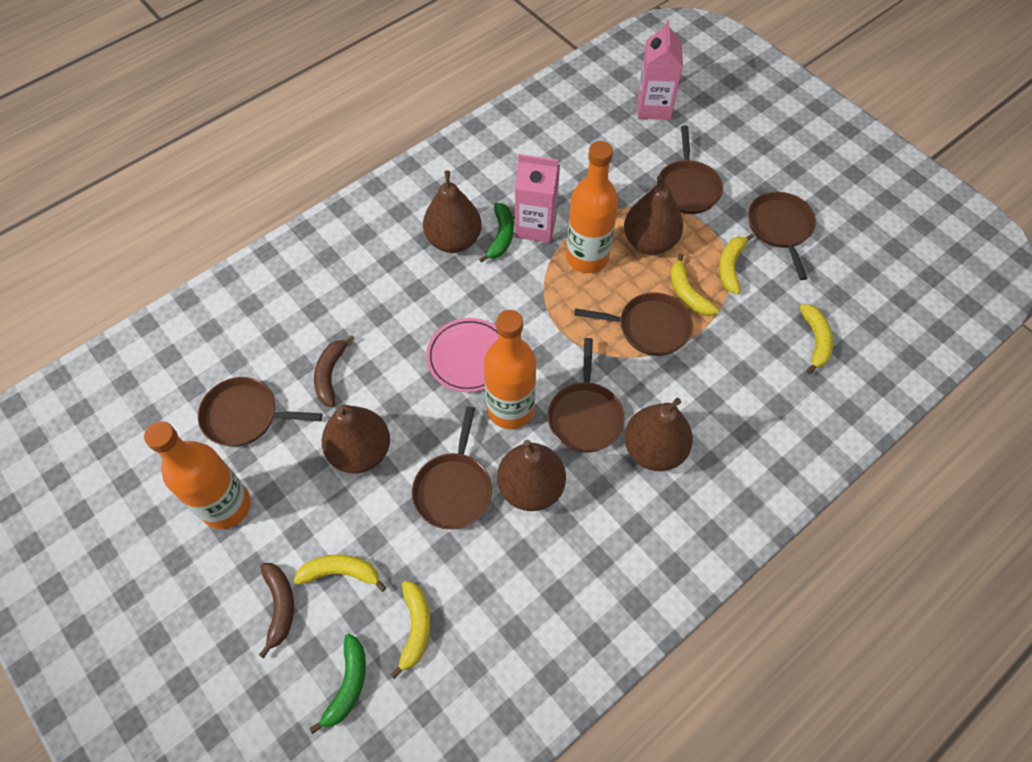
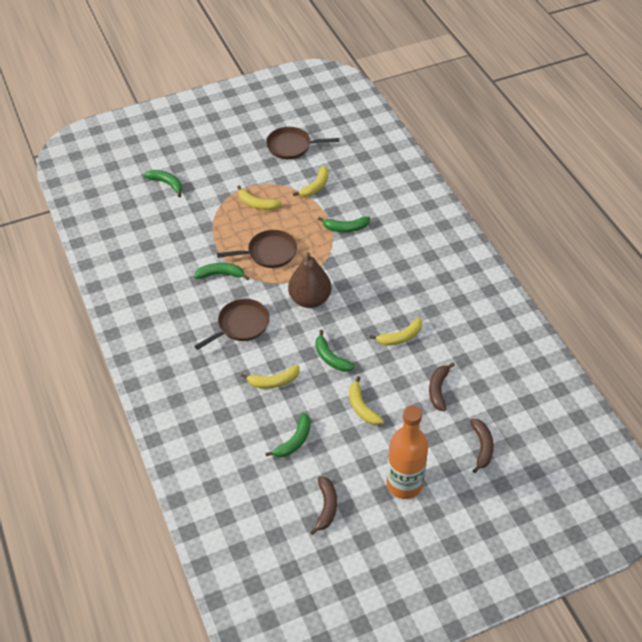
brown banana: 2 -> 3
brown pan: 6 -> 3
brown pear: 5 -> 1
green banana: 2 -> 5
orange bottle: 3 -> 1
pink carton: 2 -> 0
pink plate: 1 -> 0

